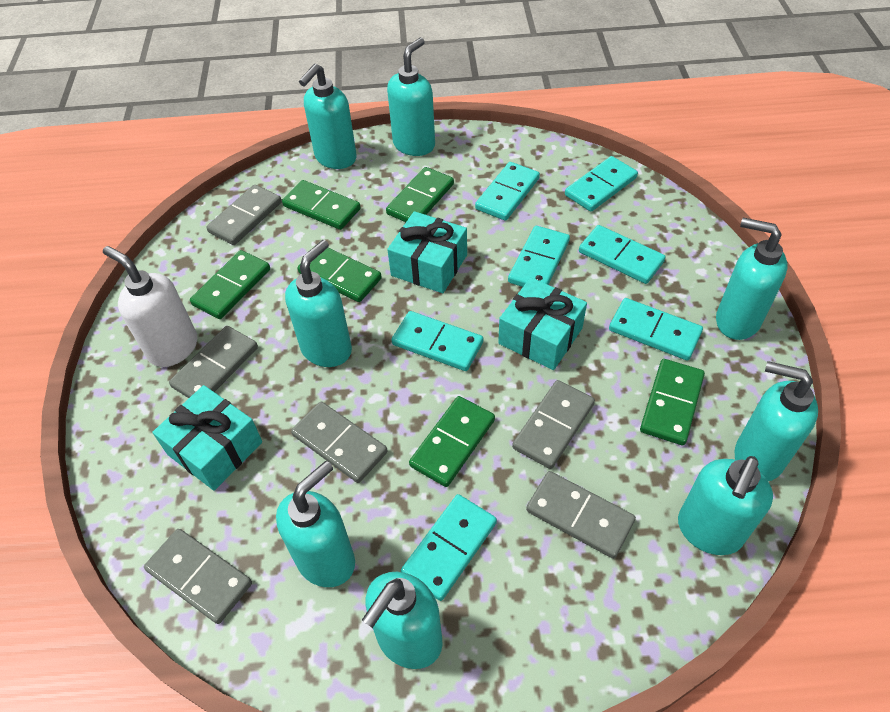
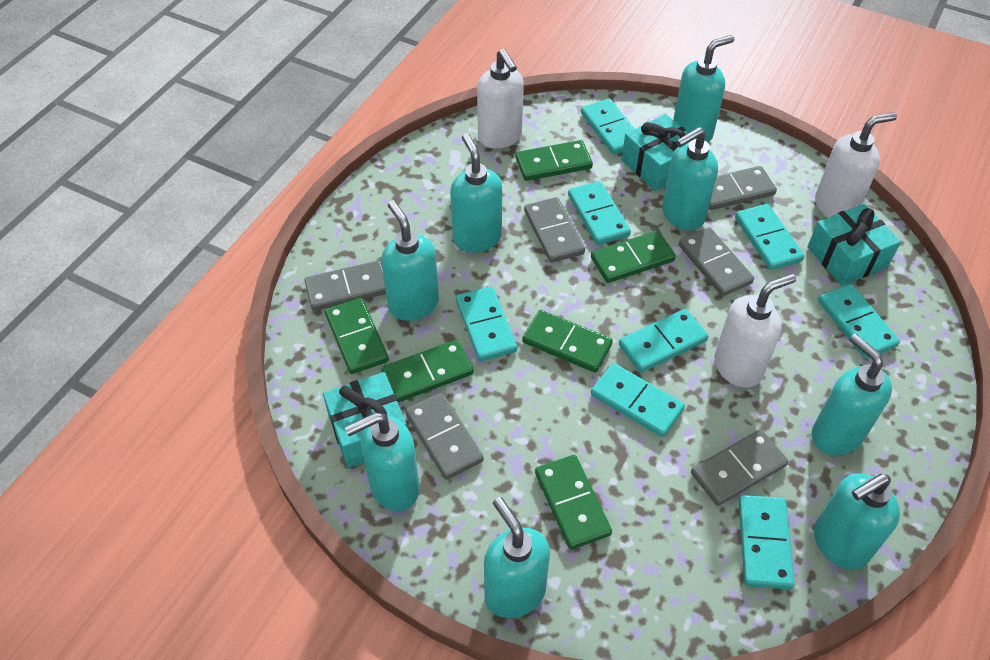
turquoise domino: 7 -> 8
white soap dispenser: 1 -> 3

